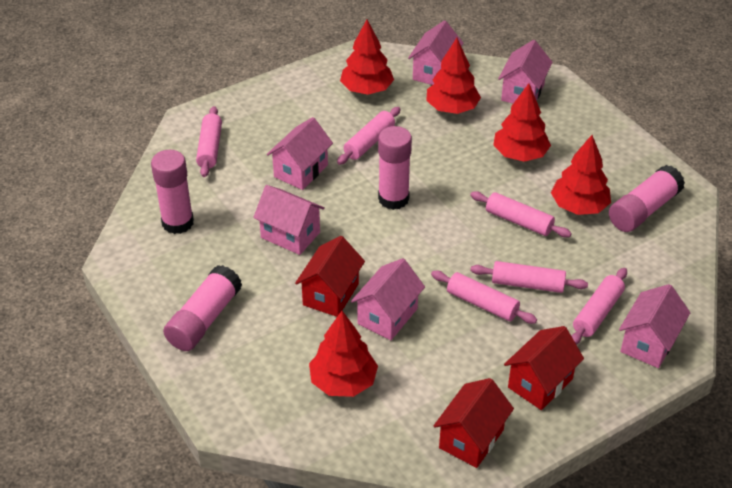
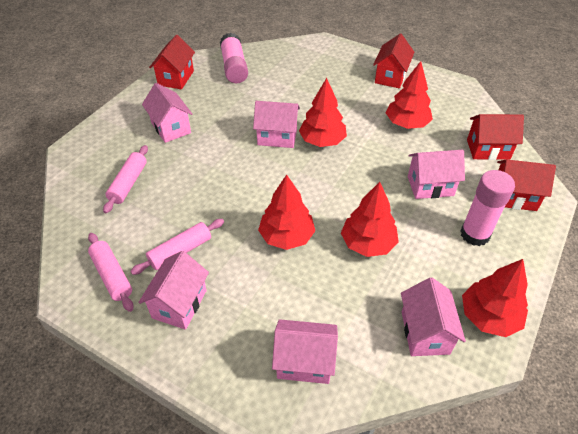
pink glue stick: 4 -> 2
pink rolling pin: 6 -> 3
red house: 3 -> 4

